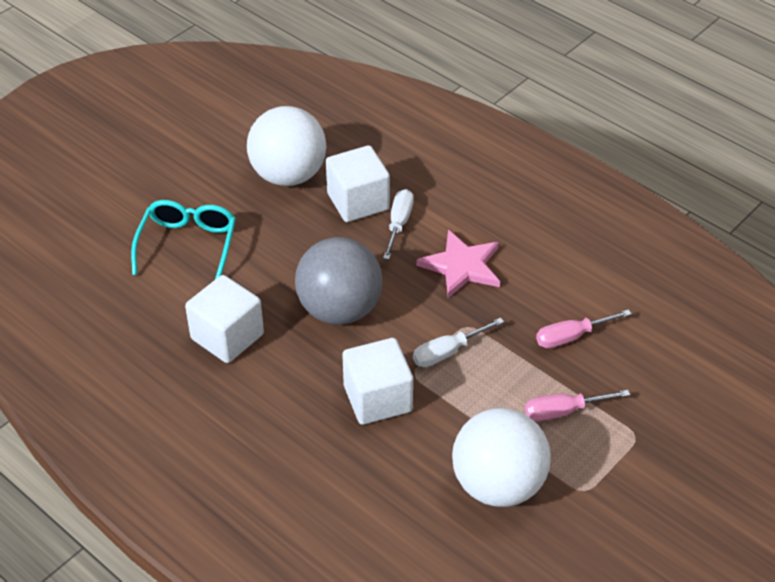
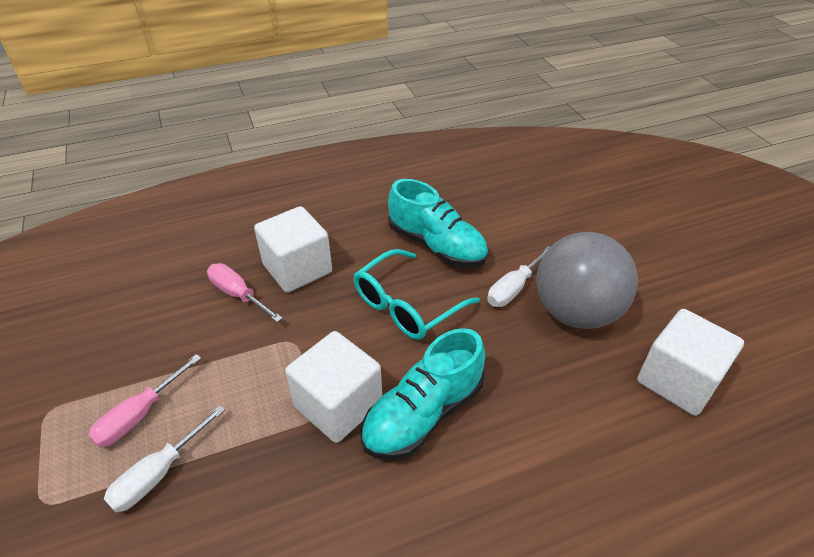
pink star: 1 -> 0
turquoise shoe: 0 -> 2
white ball: 2 -> 0

